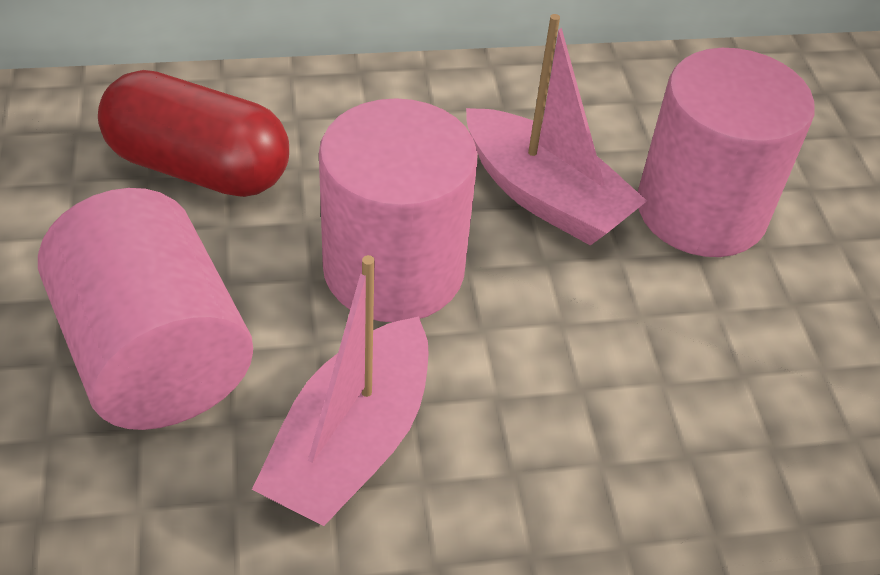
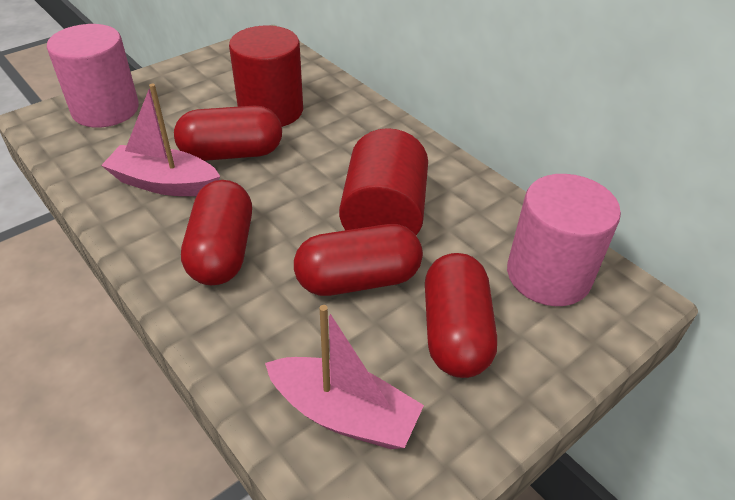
pink cylinder: 3 -> 2
red capsule: 1 -> 4
red cylinder: 0 -> 2

